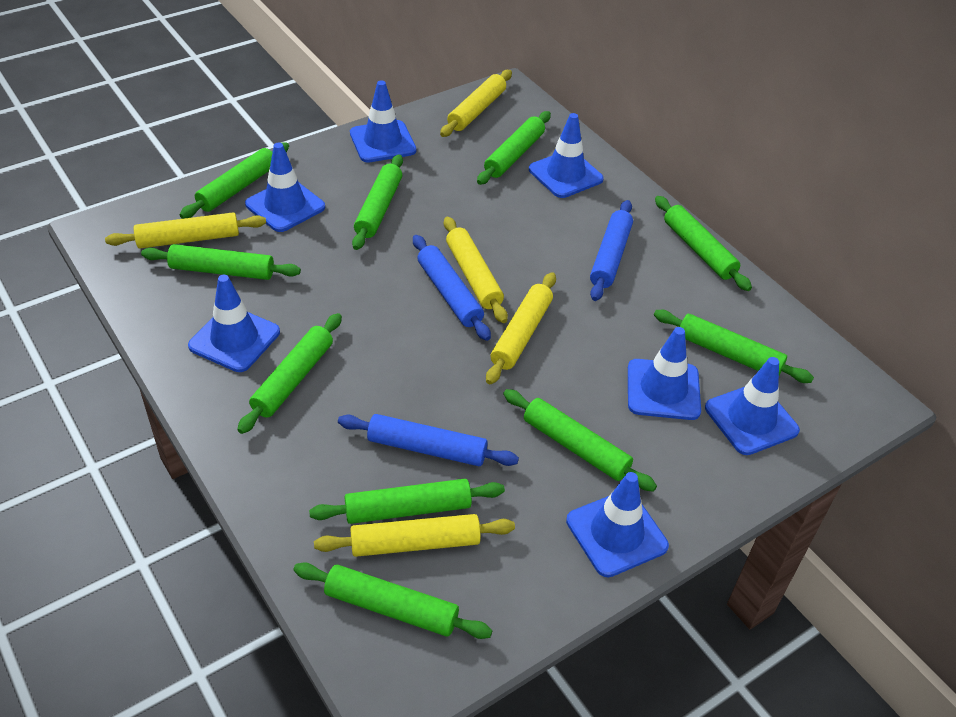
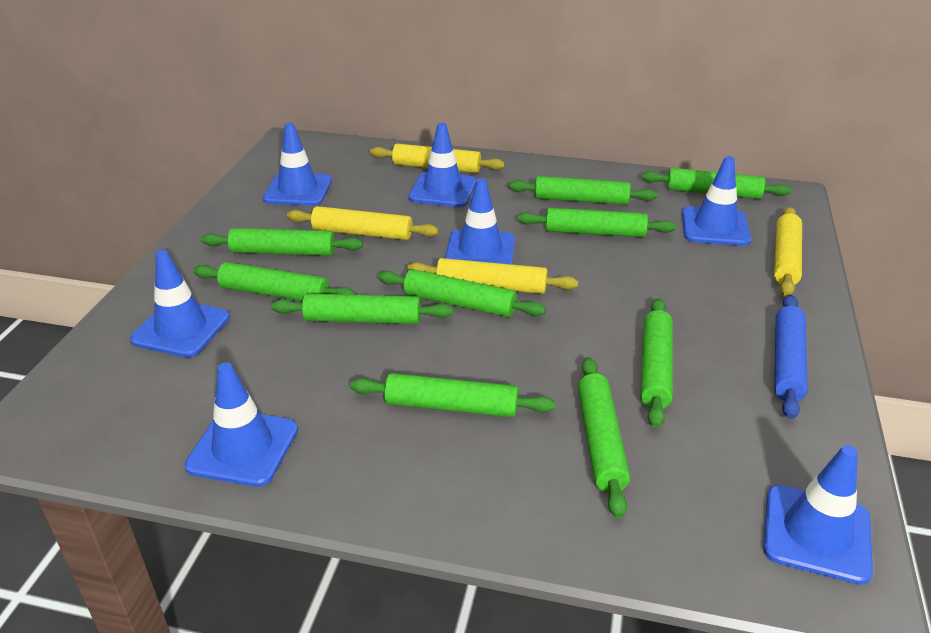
blue rolling pin: 3 -> 1
yellow rolling pin: 5 -> 4

